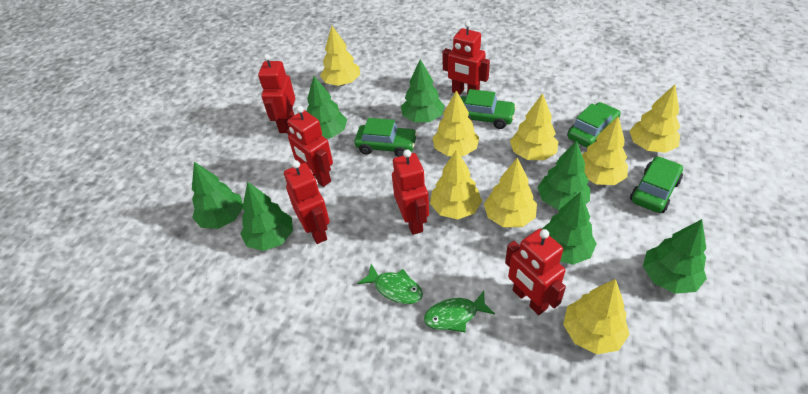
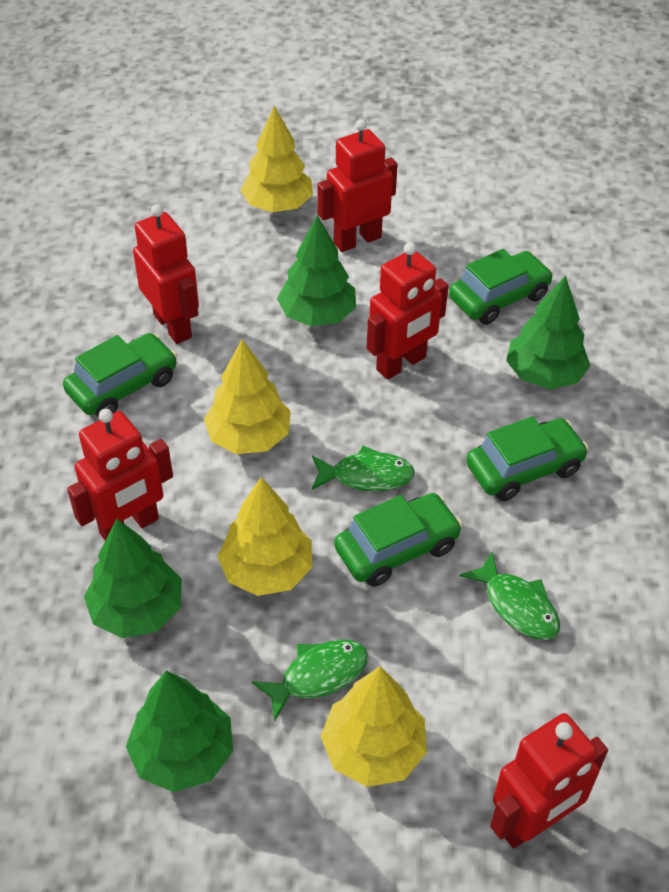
green fish: 2 -> 3
green tree: 7 -> 4
red robot: 6 -> 5
yellow tree: 8 -> 4

